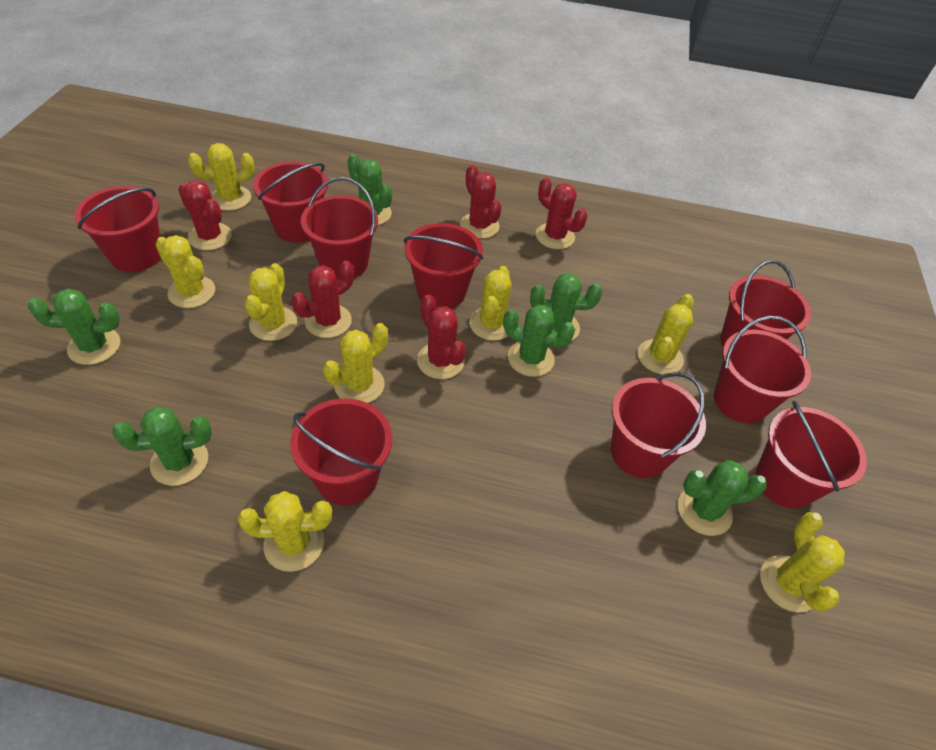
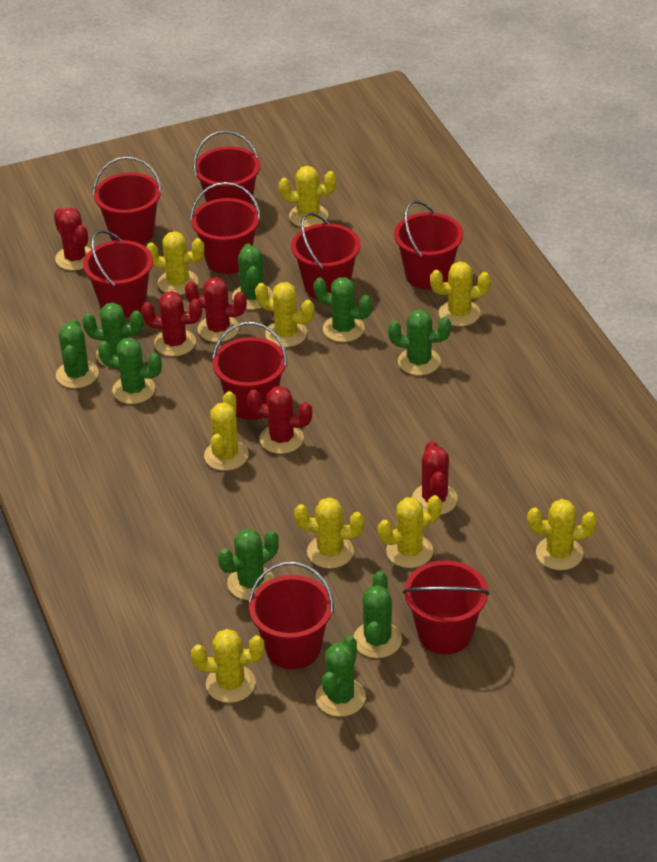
green cactus: 6 -> 9
yellow cactus: 8 -> 9

